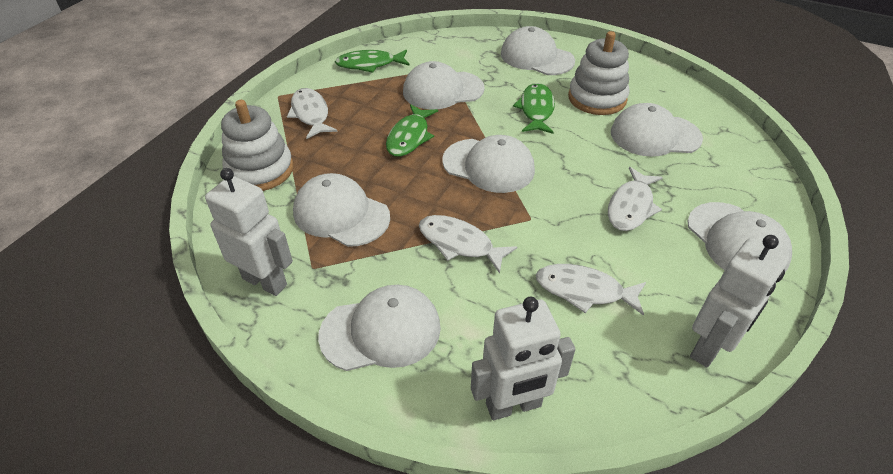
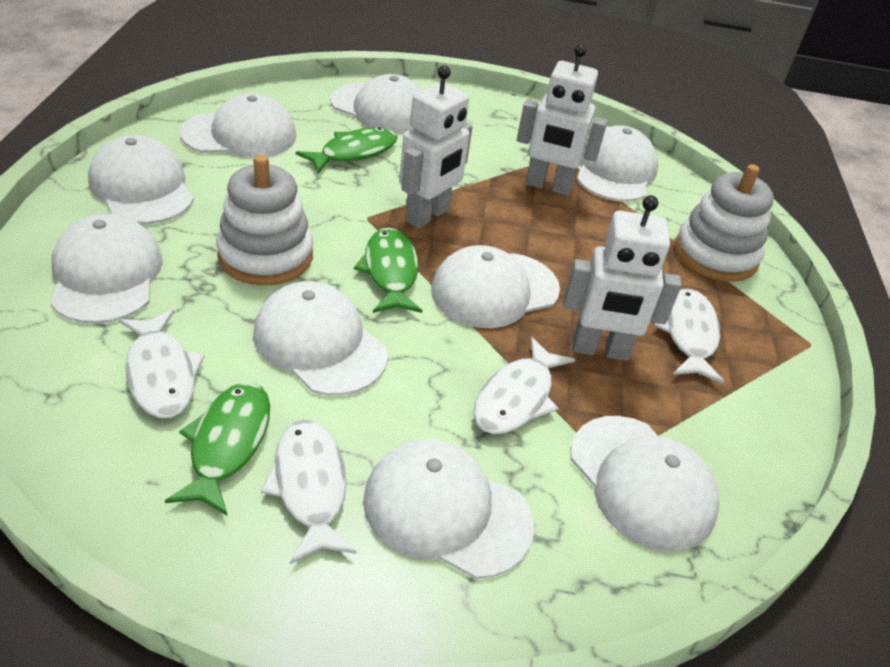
white cap: 7 -> 9

